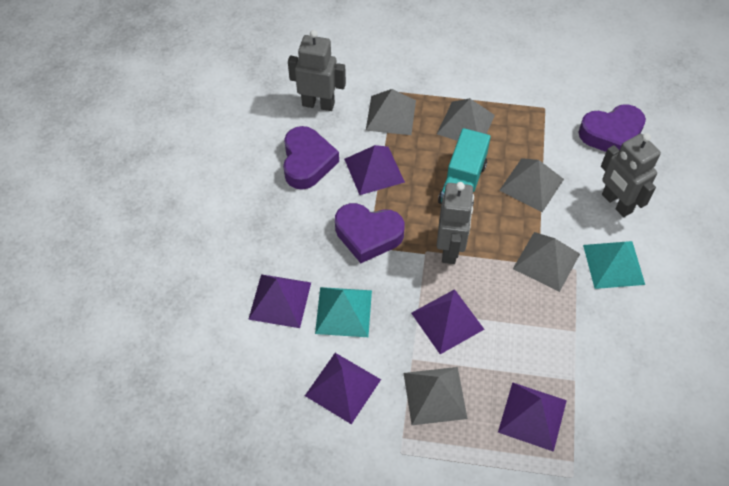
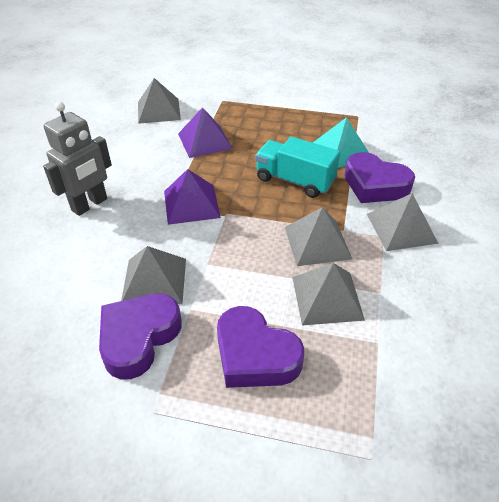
grey robot: 3 -> 1
purple pyramid: 5 -> 2
turquoise pyramid: 2 -> 1

